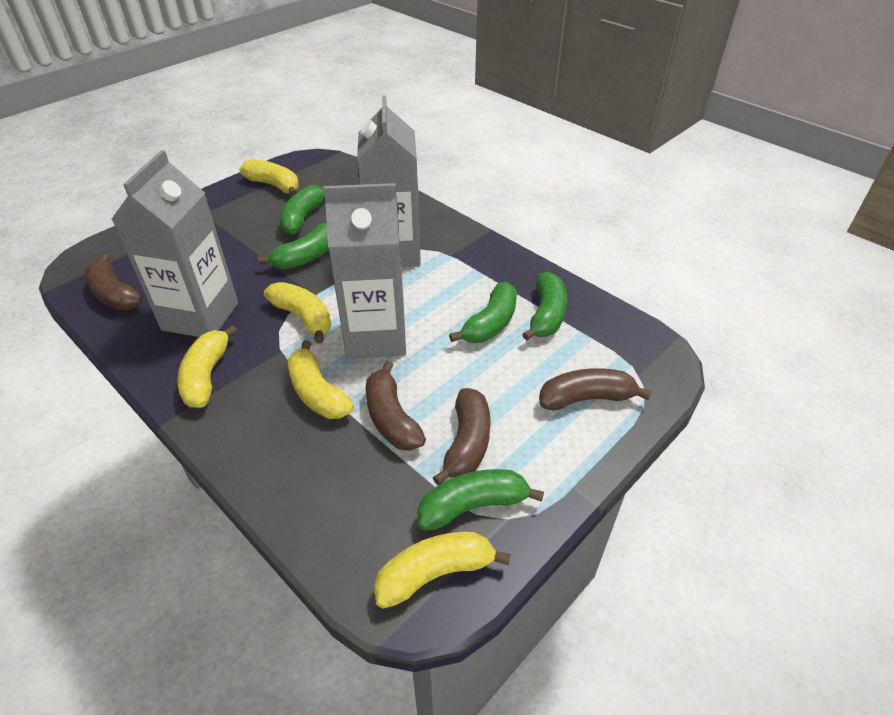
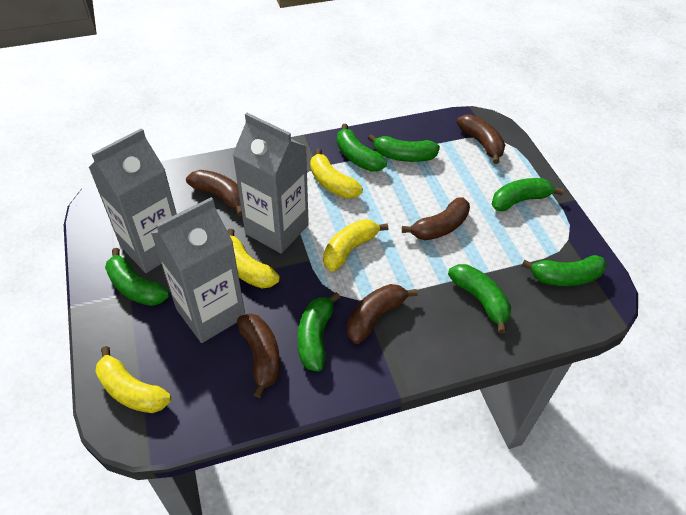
brown banana: 4 -> 5
green banana: 5 -> 7
yellow banana: 5 -> 4

